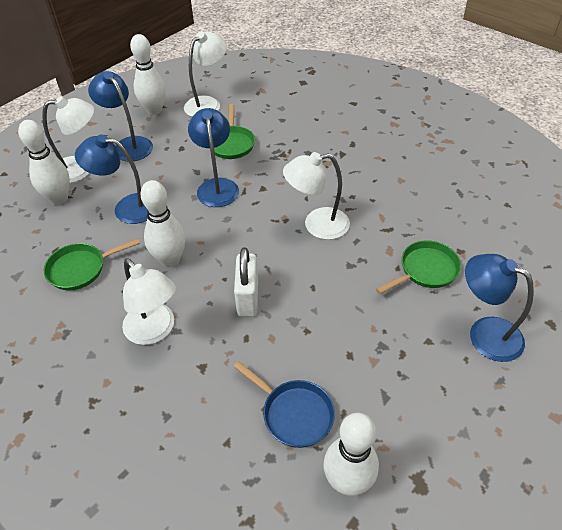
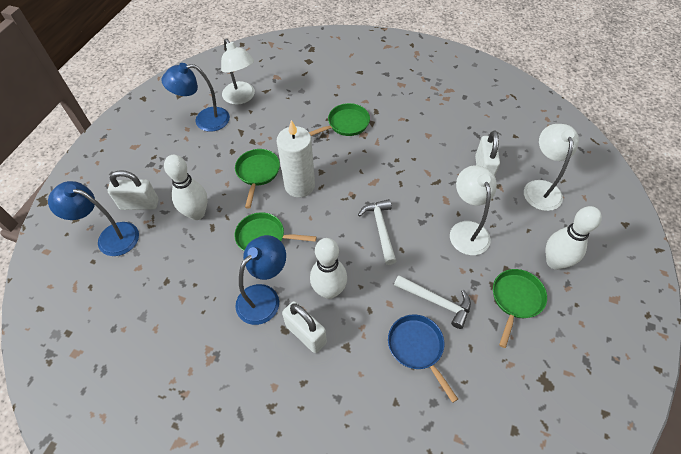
blue lamp: 4 -> 3
green pan: 3 -> 4
white bowling pin: 4 -> 3
white candle: 0 -> 1
white hammer: 0 -> 2
white lamp: 4 -> 3
white padlock: 1 -> 3

